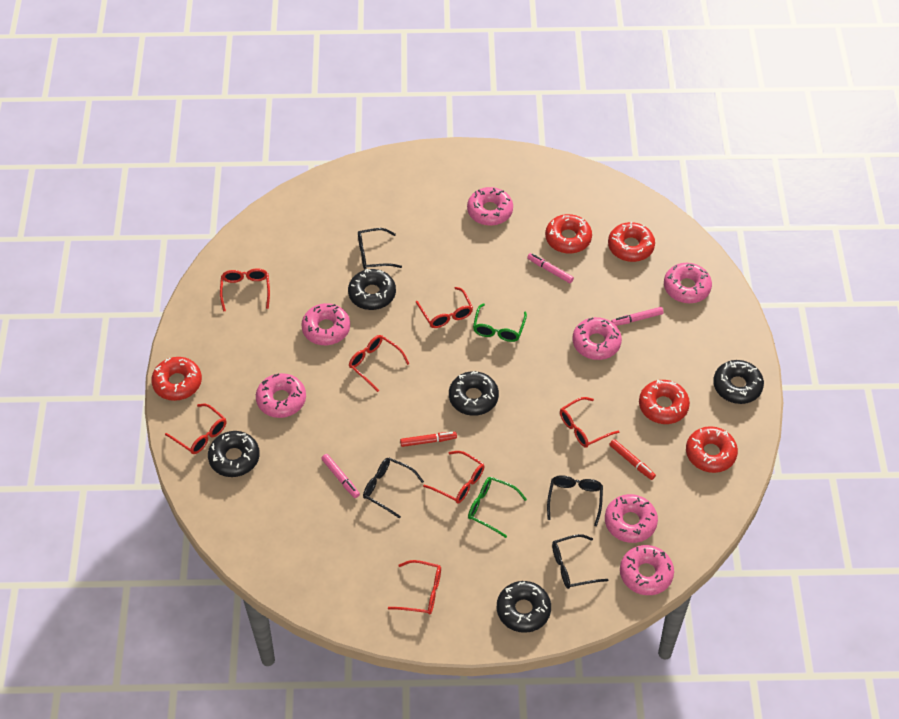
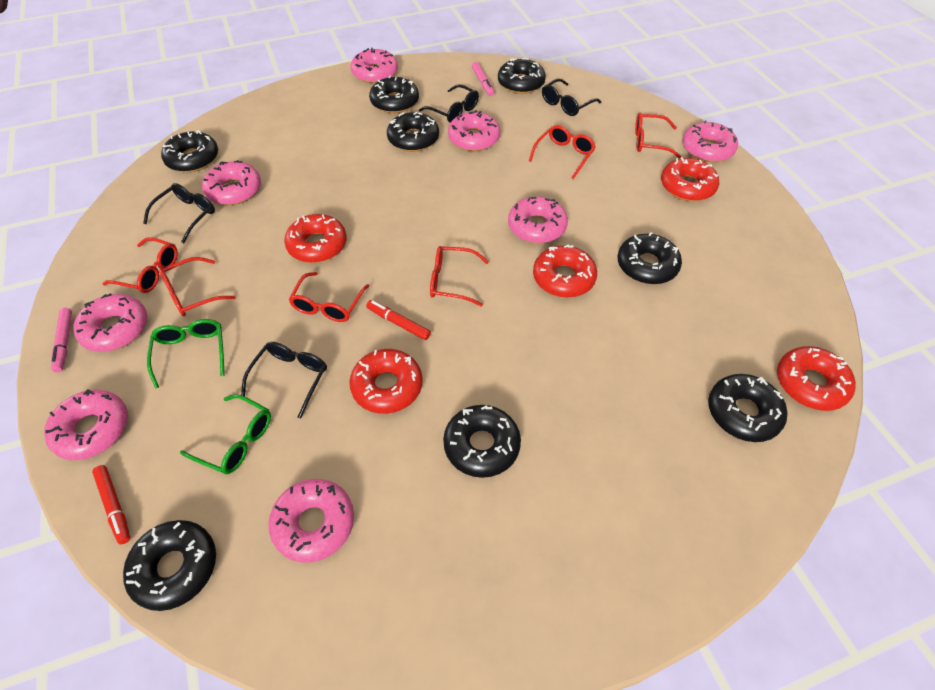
black donut: 5 -> 8
pink donut: 7 -> 8
pink marker: 3 -> 2
red glasses: 7 -> 6

